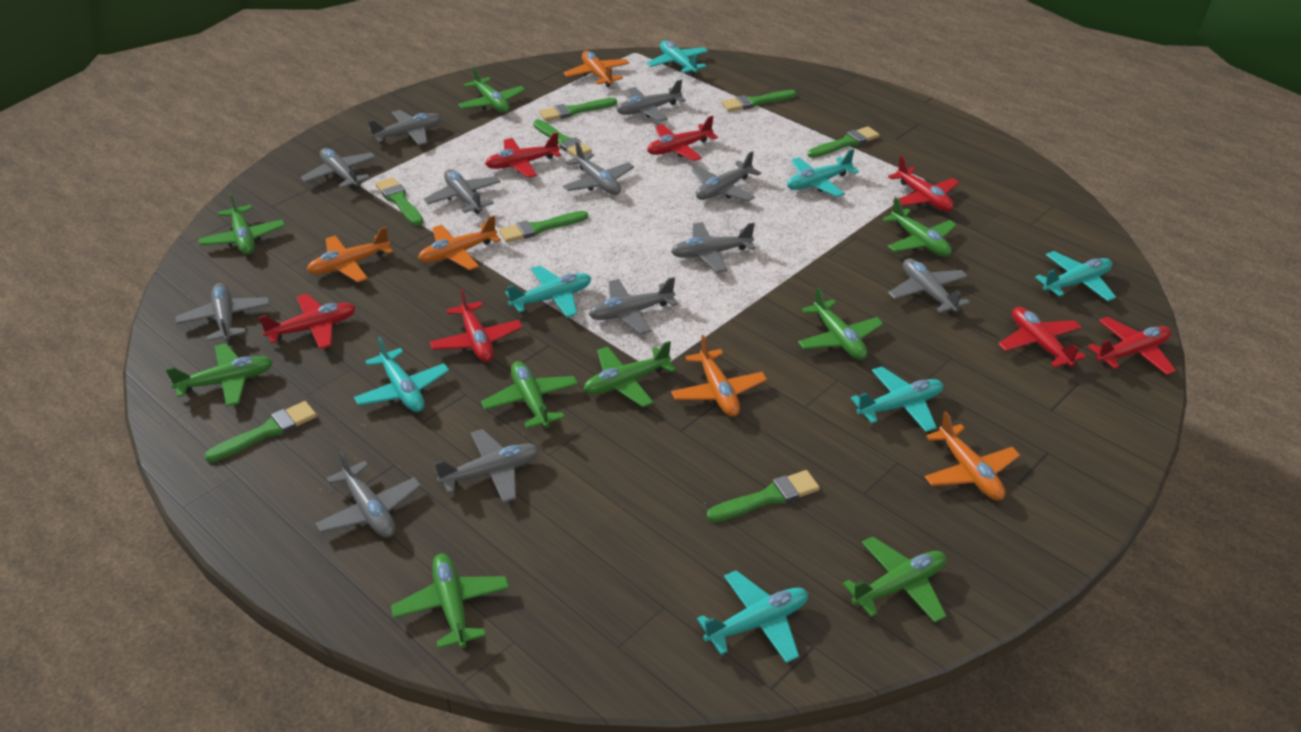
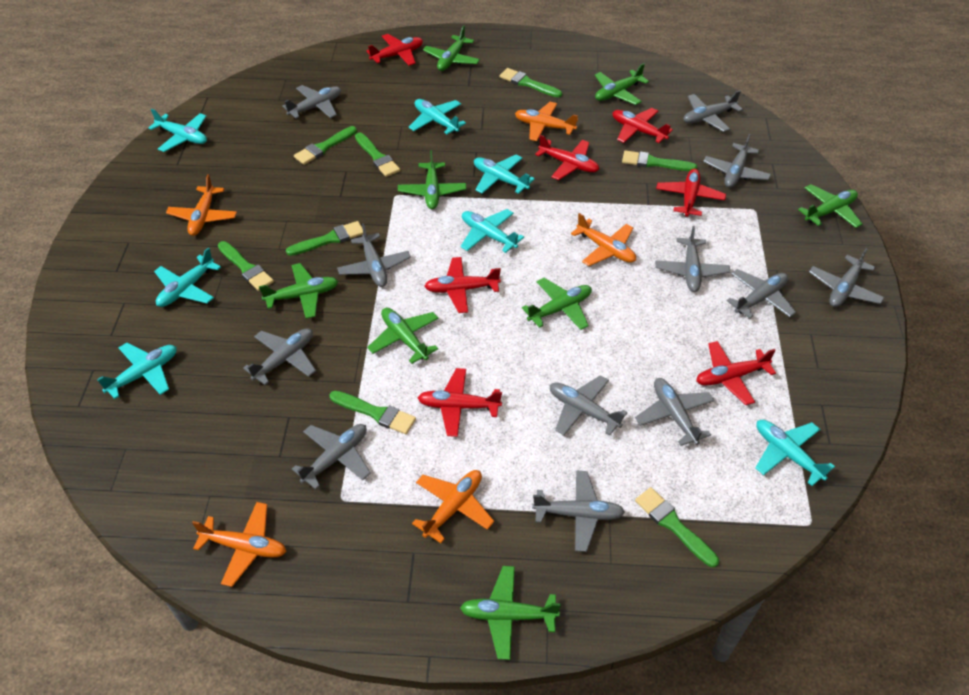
green plane: 9 -> 8

